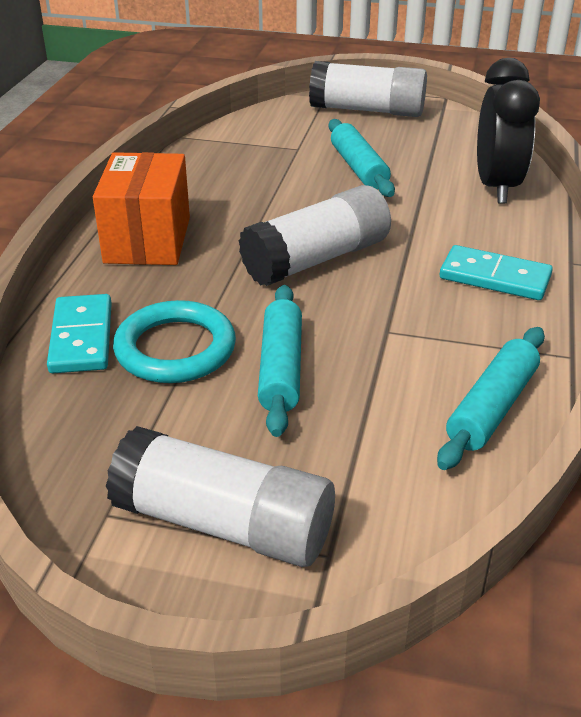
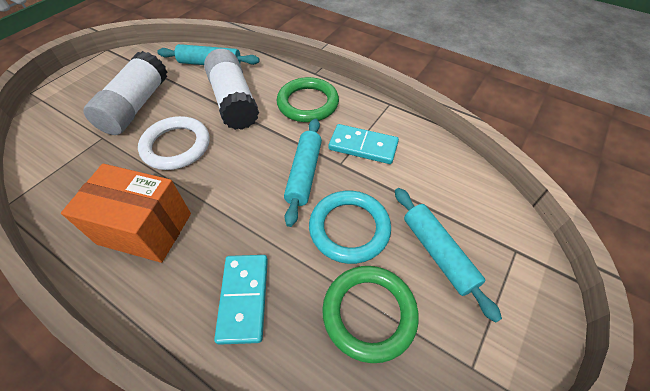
black clock: 1 -> 0
green ring: 0 -> 2
white glue stick: 3 -> 2
white ring: 0 -> 1

